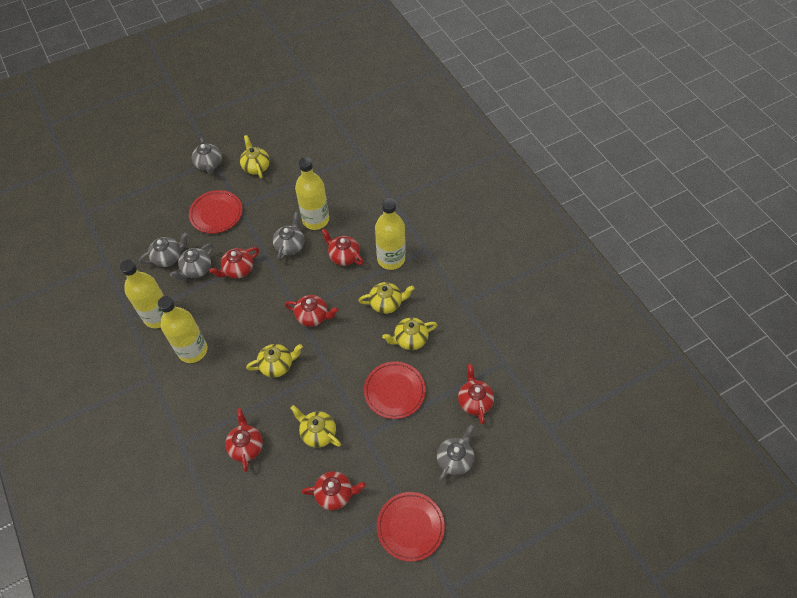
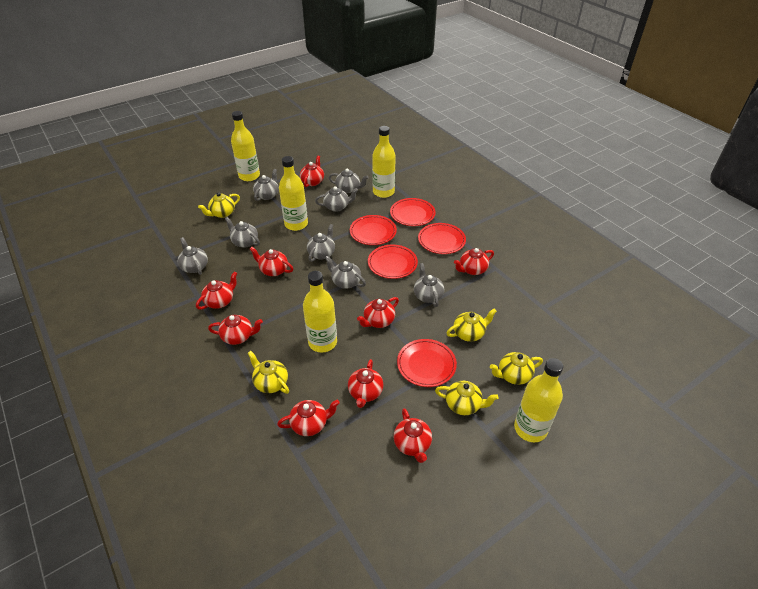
grey teapot: 5 -> 8
red plate: 3 -> 5
red teapot: 6 -> 9
yellow bottle: 4 -> 5

